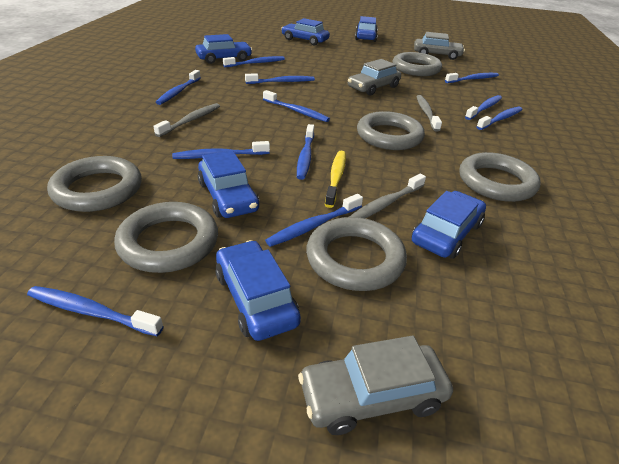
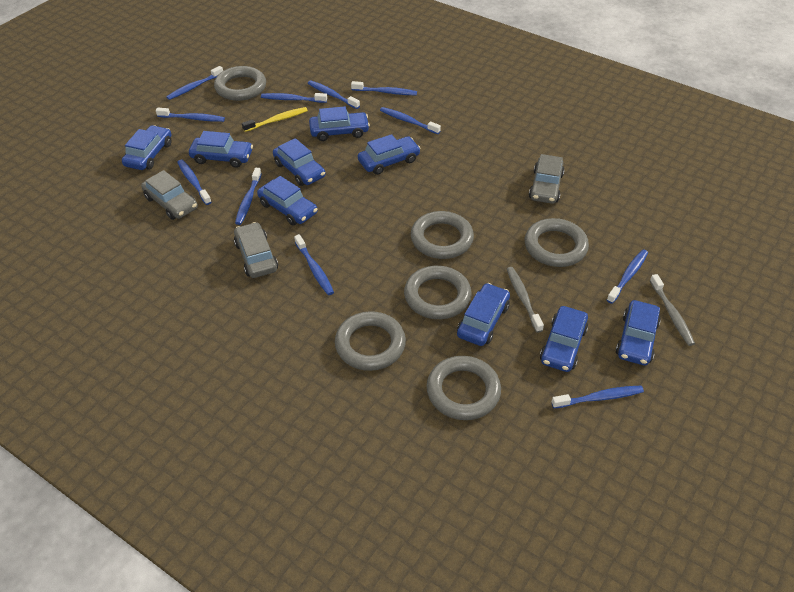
blue car: 6 -> 9
grey toothbrush: 3 -> 2

